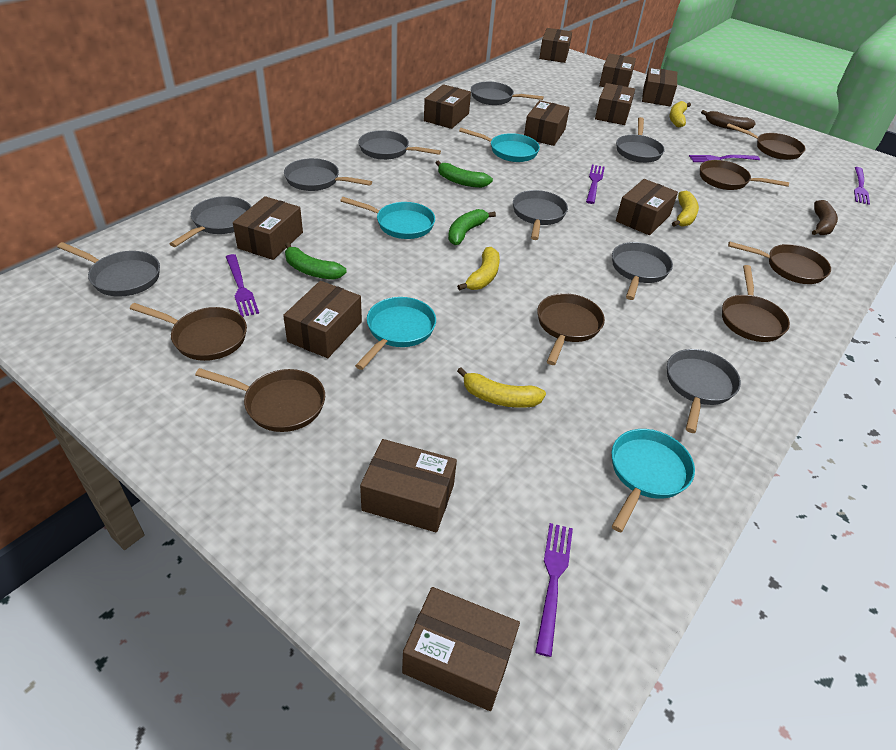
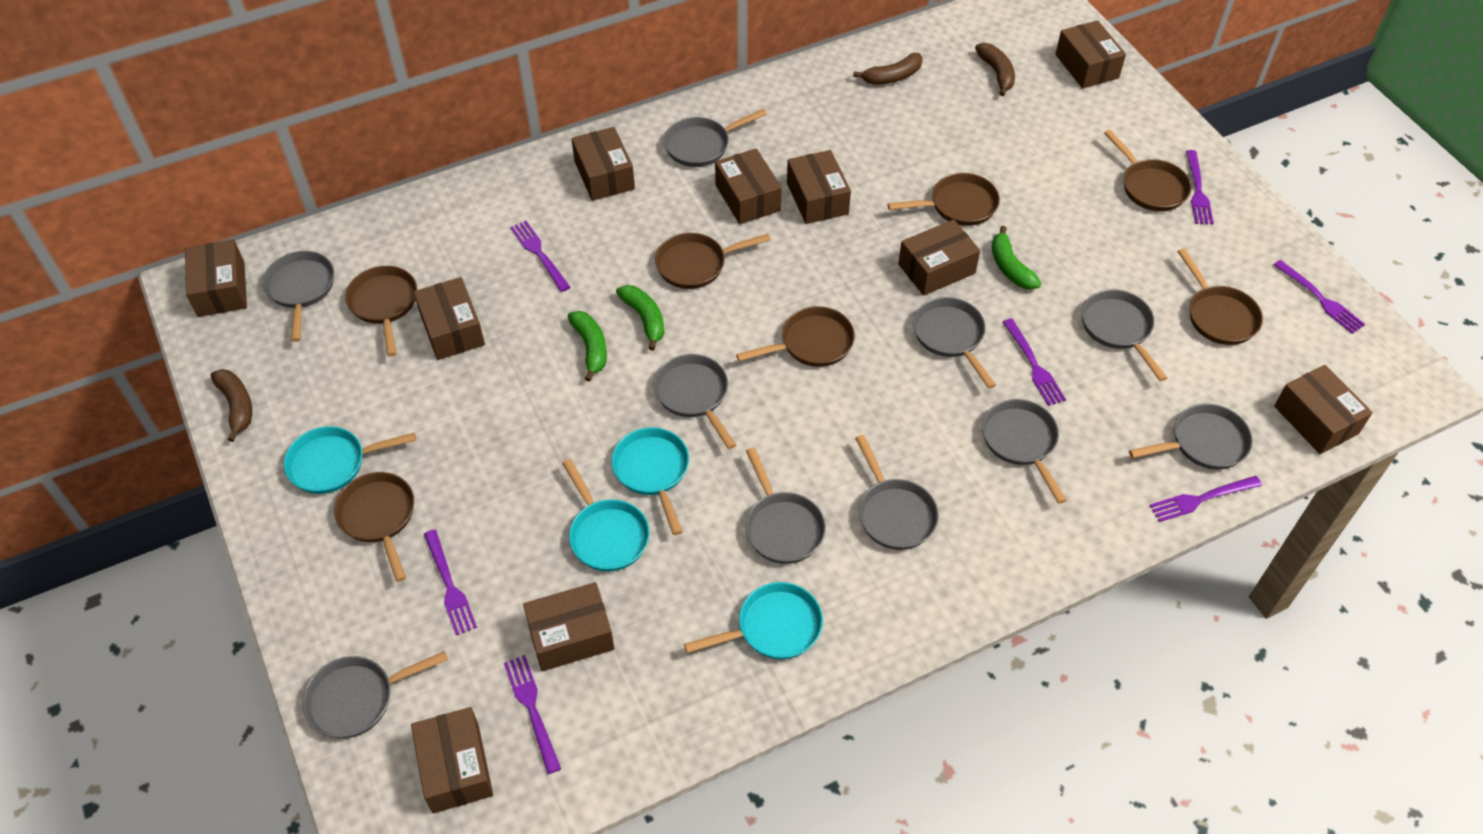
brown banana: 2 -> 3
brown box: 11 -> 10
grey pan: 9 -> 10
purple fork: 5 -> 7
yellow banana: 4 -> 0

